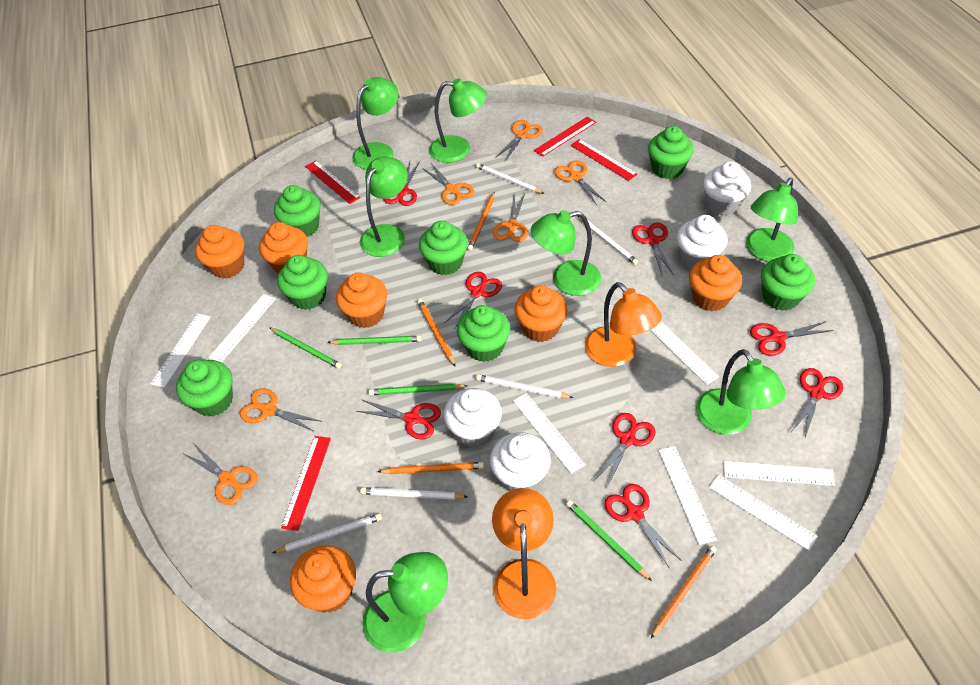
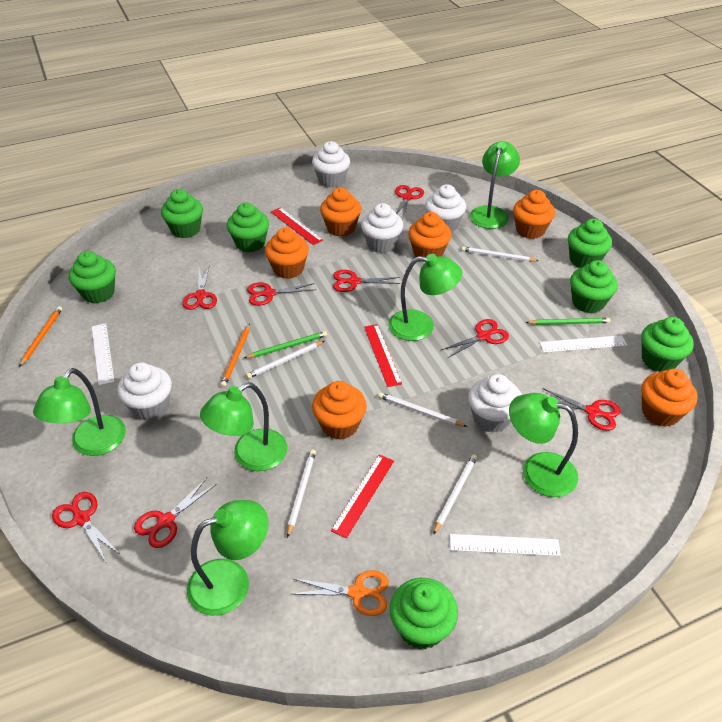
green lamp: 7 -> 6
green pencil: 4 -> 2
orange lamp: 2 -> 0
orange pencil: 4 -> 2
orange scissors: 6 -> 1
red ruler: 4 -> 3
white cupcake: 4 -> 5
white ruler: 7 -> 3

